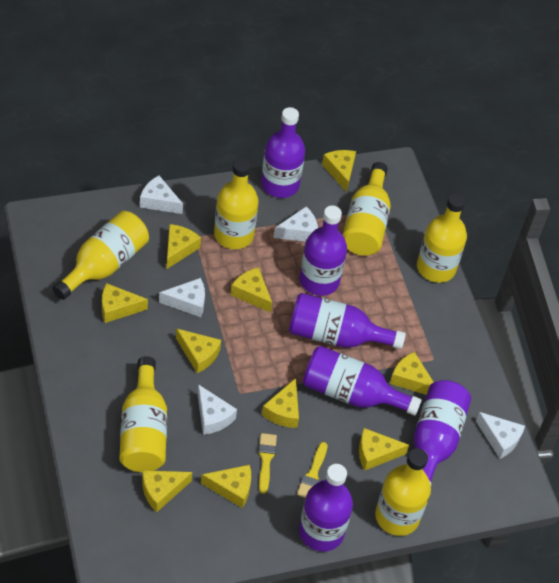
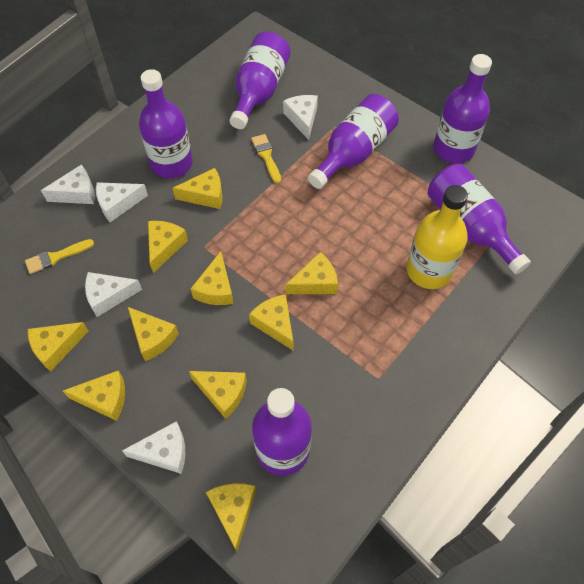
yellow bottle: 6 -> 1

